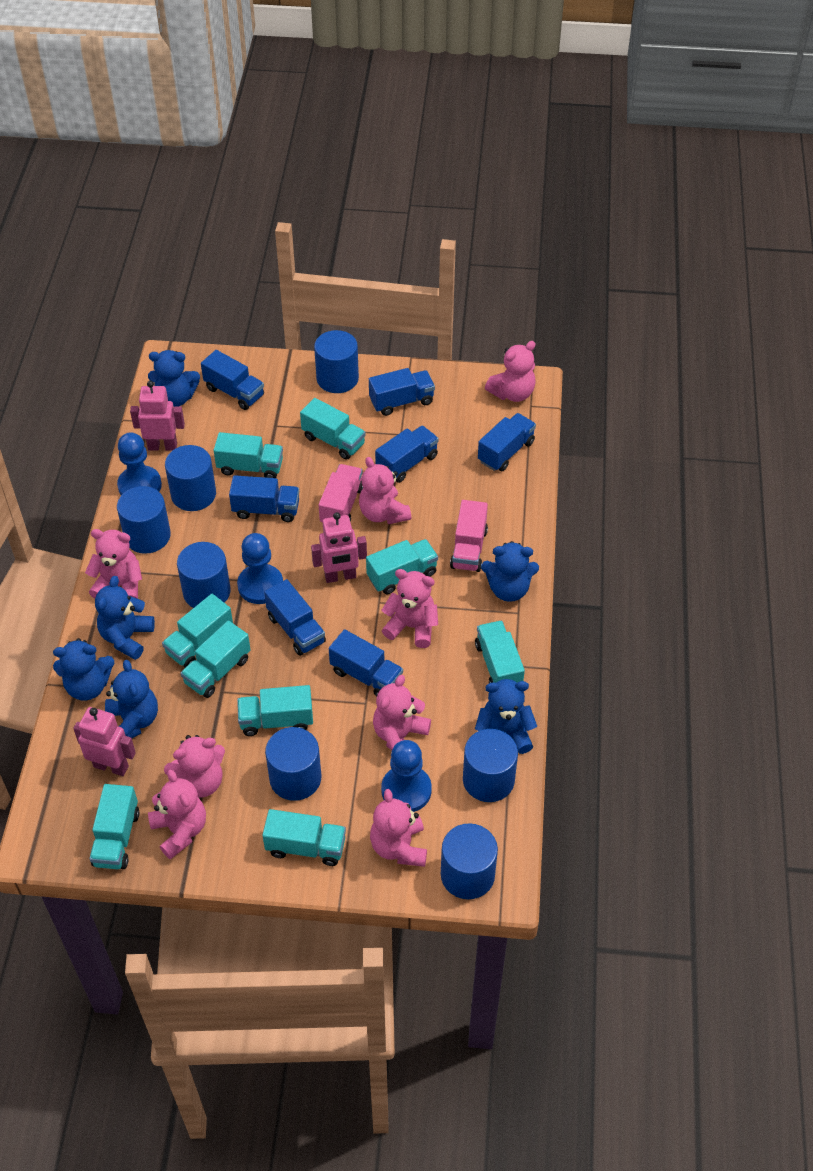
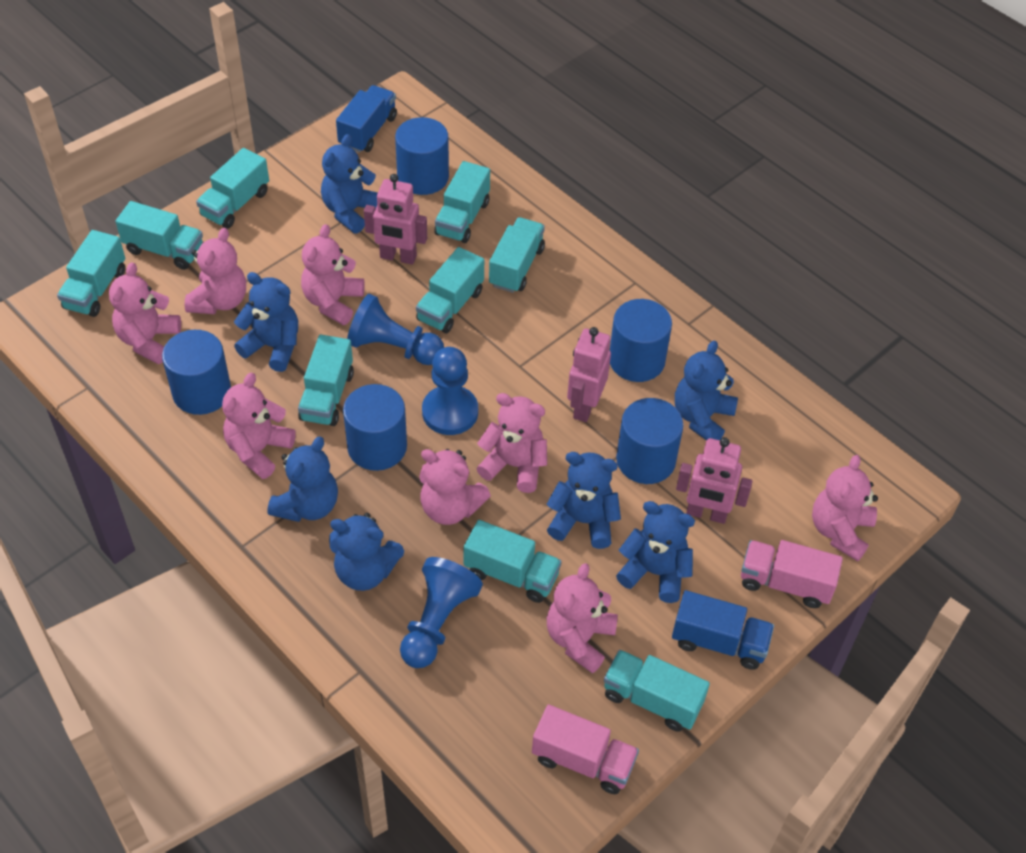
blue cylinder: 7 -> 5
blue teddy bear: 6 -> 7
blue truck: 7 -> 2

